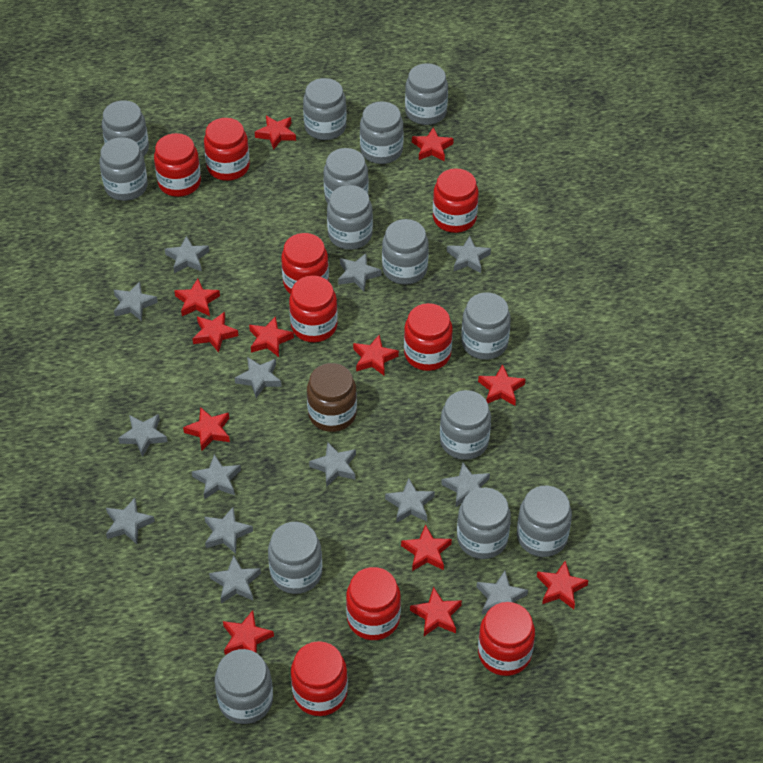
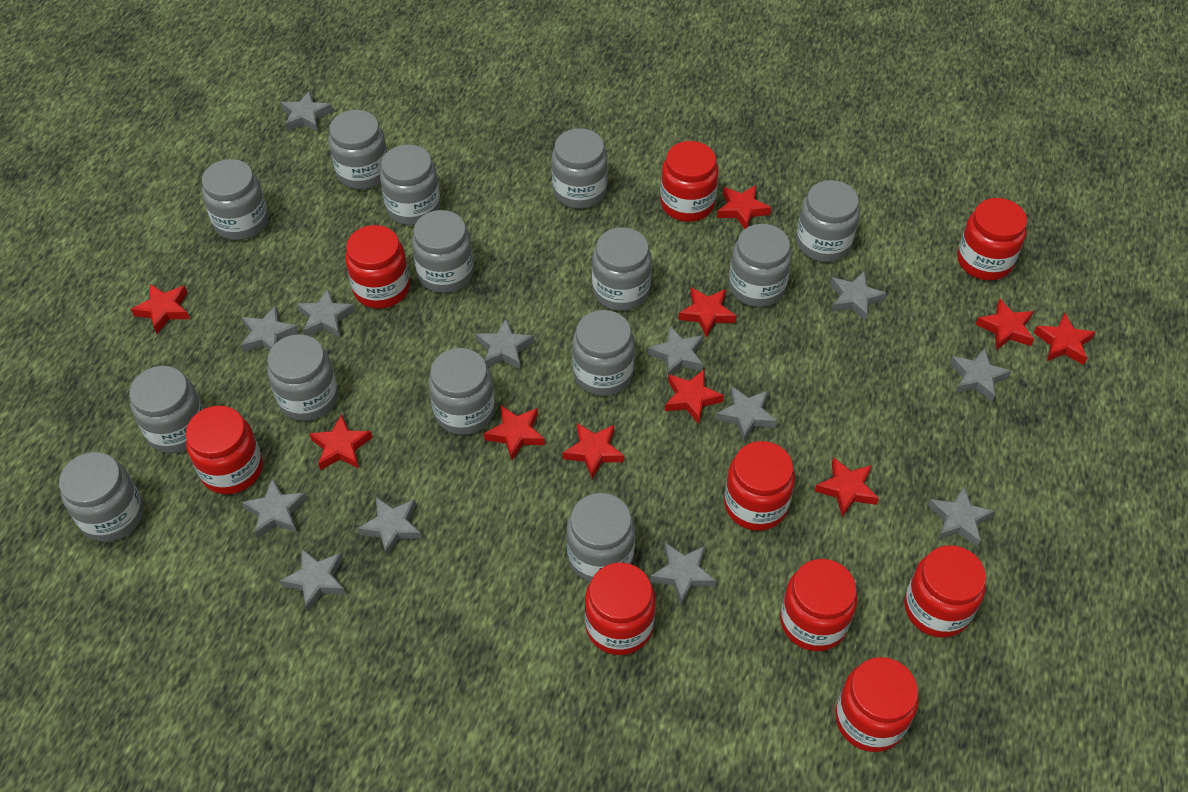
brown jar: 1 -> 0
grey star: 14 -> 13
red star: 12 -> 10

